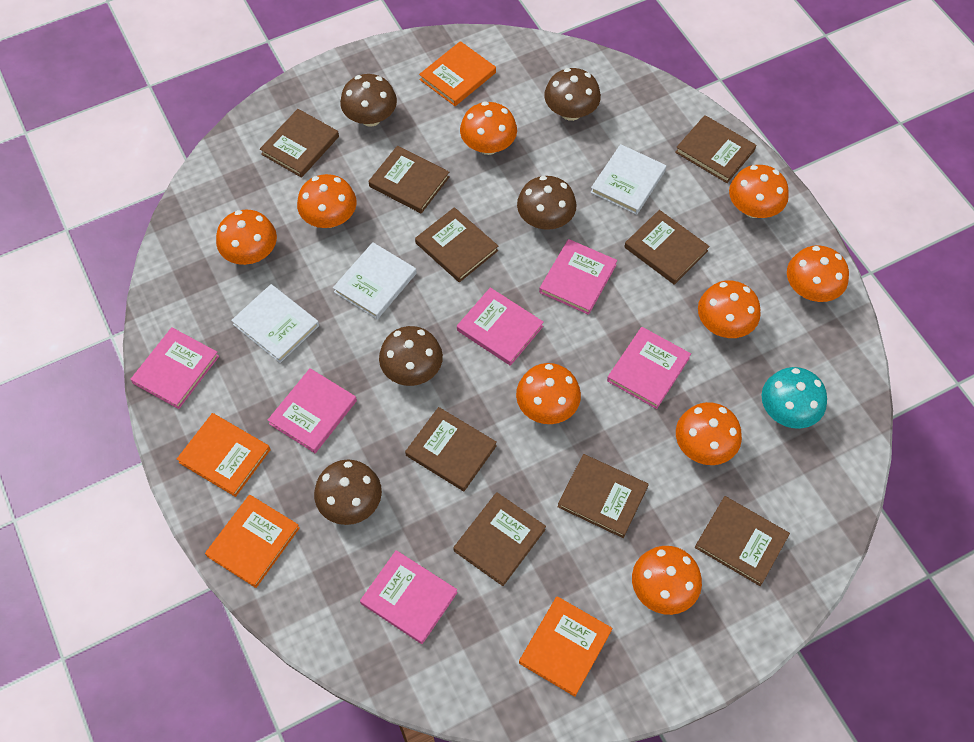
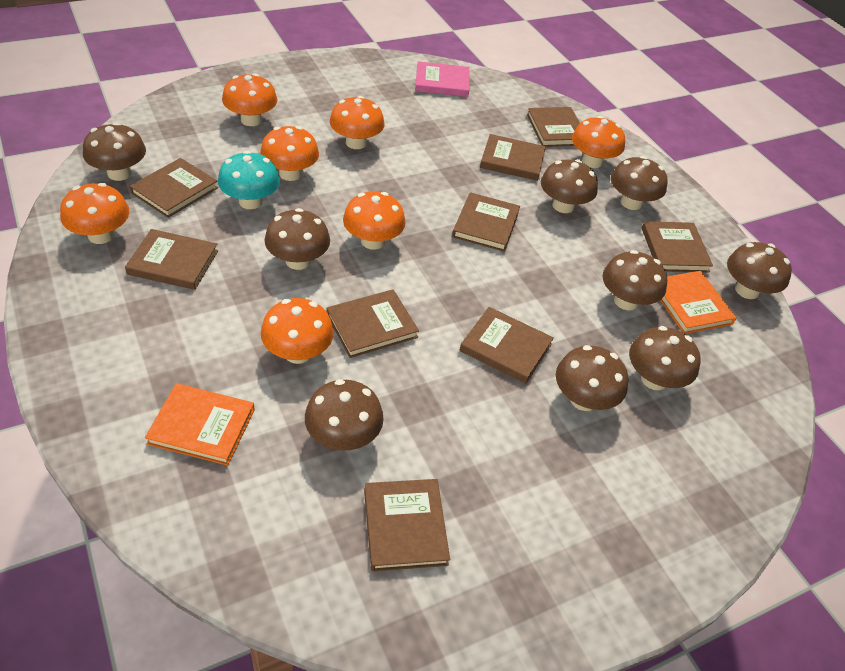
brown mushroom: 5 -> 9
orange book: 4 -> 2
orange mushroom: 9 -> 7
pink book: 6 -> 1
white book: 3 -> 0

